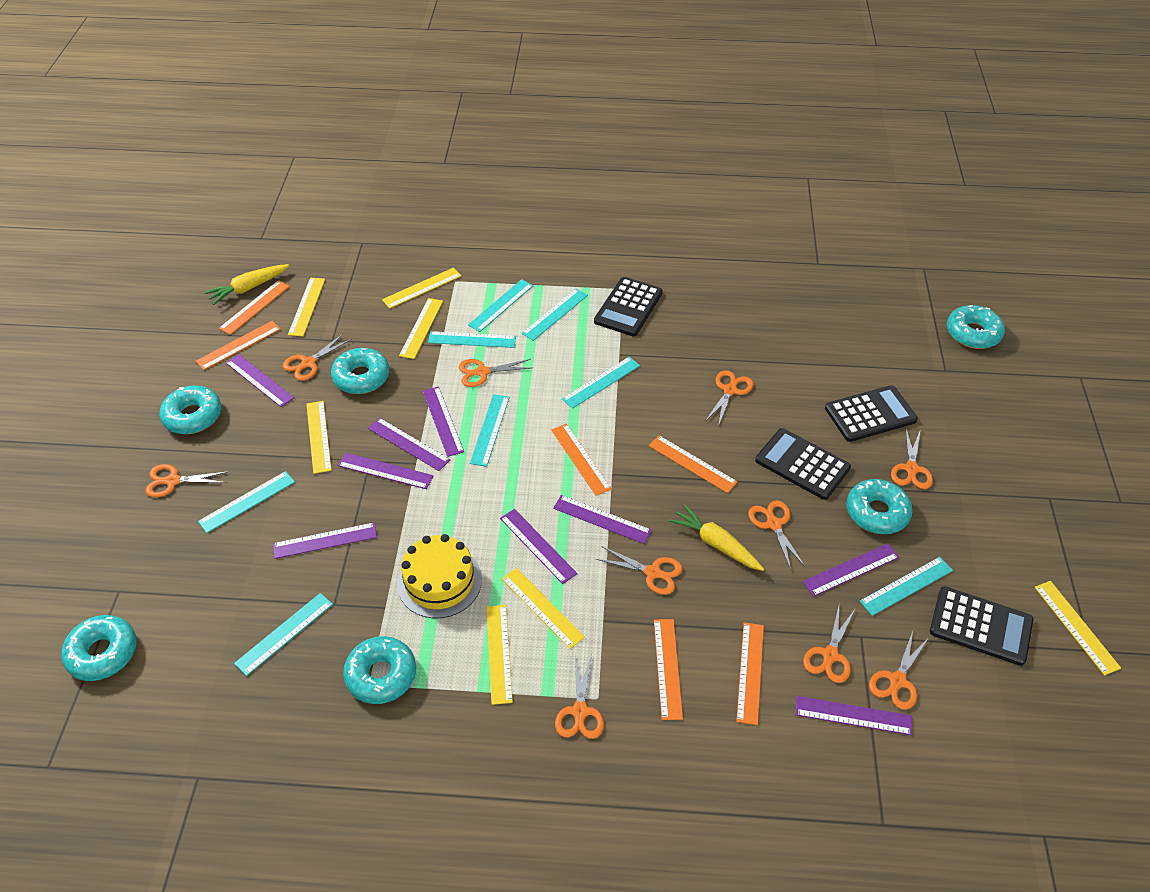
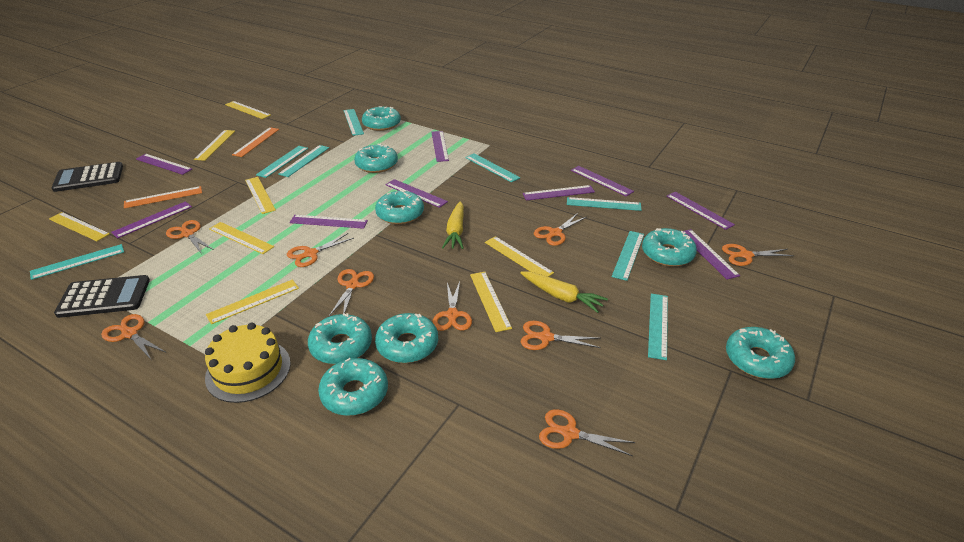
black calculator: 4 -> 2
orange ruler: 6 -> 2
orange scissors: 10 -> 9
turquoise donut: 6 -> 8
yellow ruler: 7 -> 8

